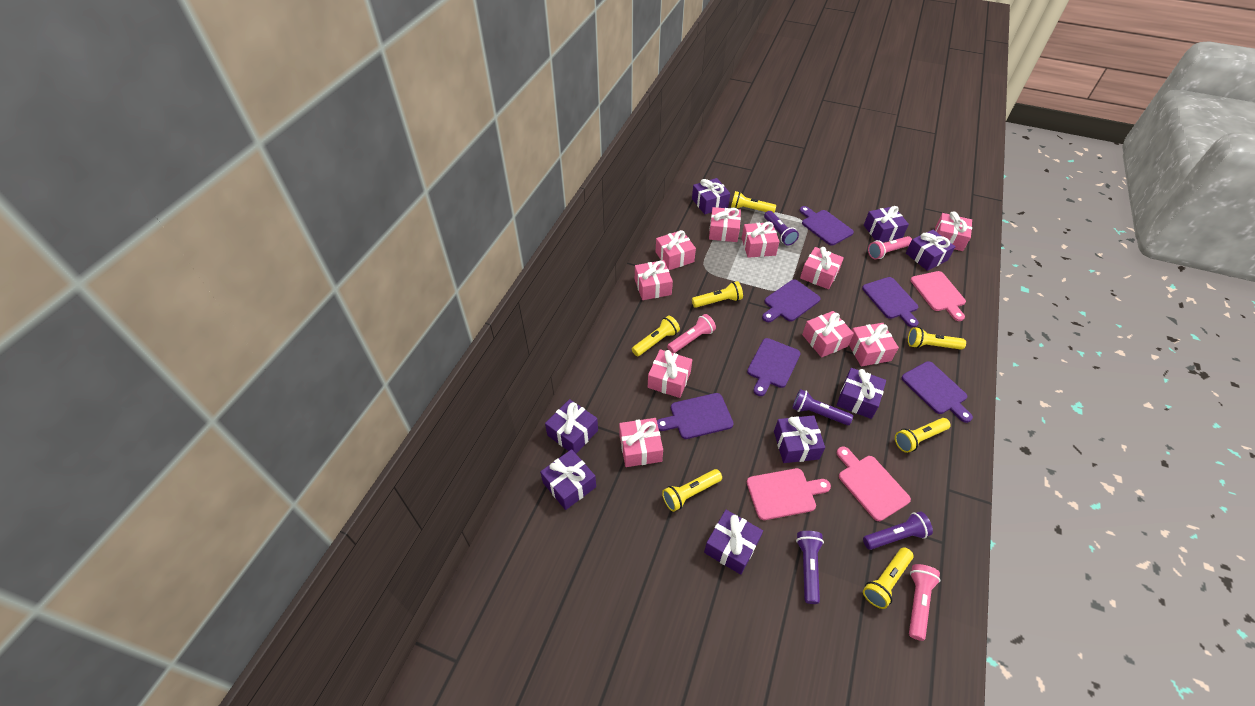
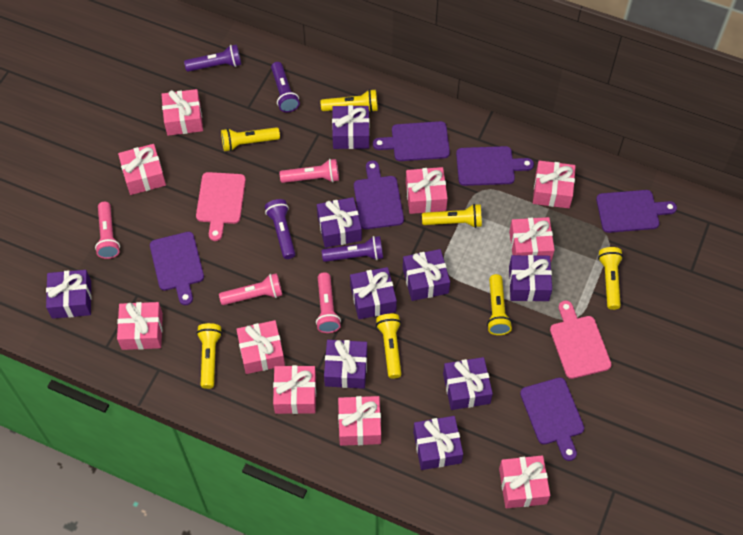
pink cutting board: 3 -> 2
pink flashlight: 3 -> 4
purple gift: 8 -> 9

